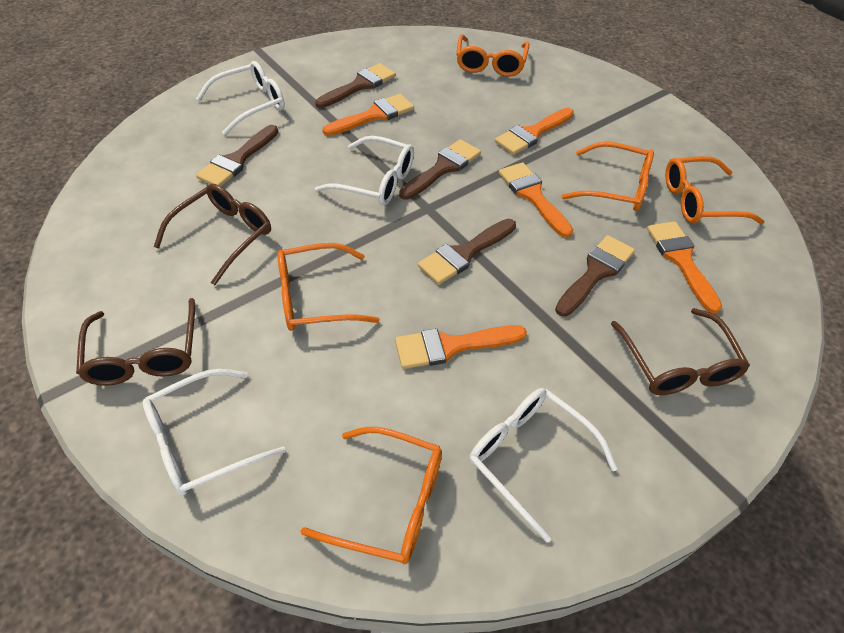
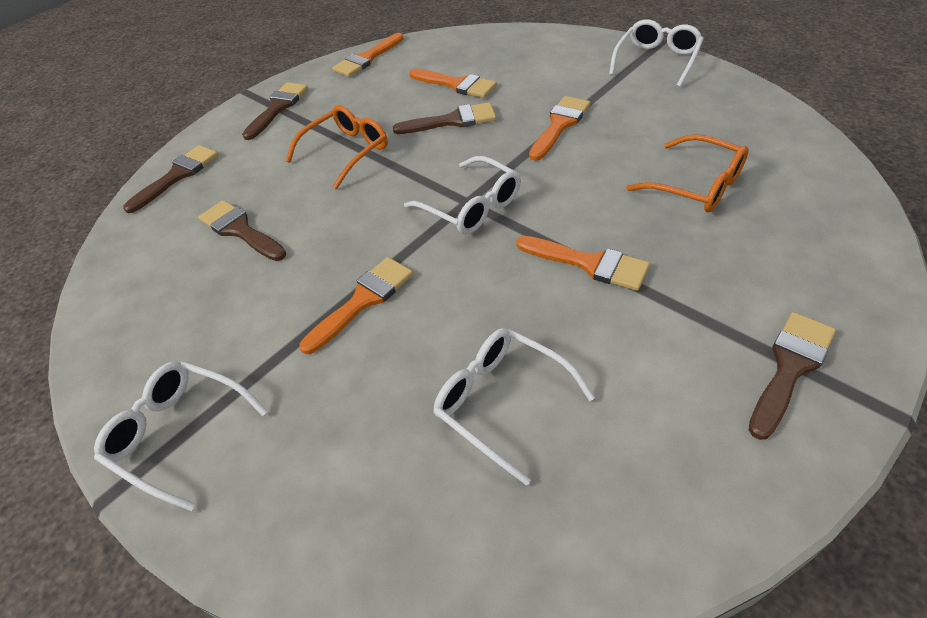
brown glasses: 3 -> 0
orange glasses: 5 -> 2

